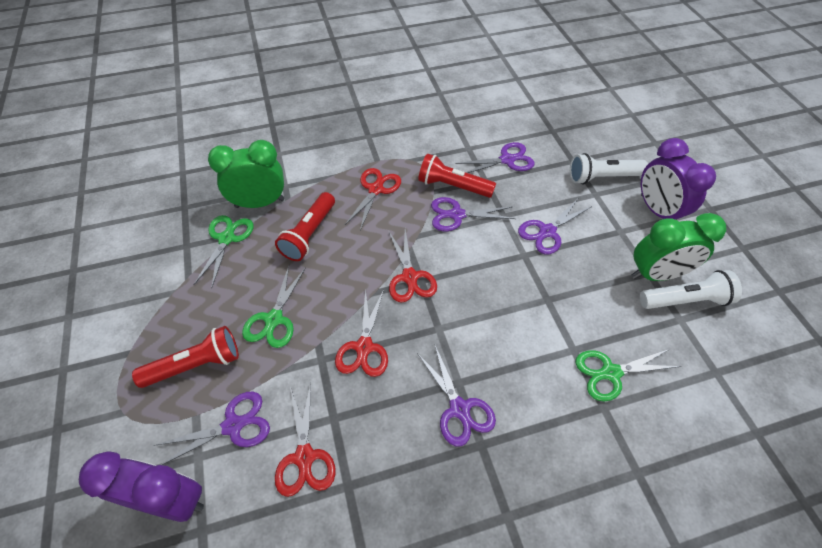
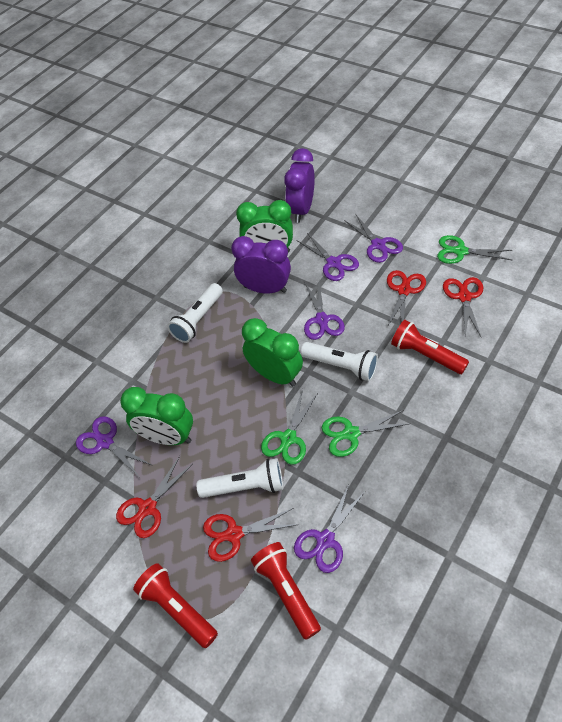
green clock: 2 -> 3
white flashlight: 2 -> 3

